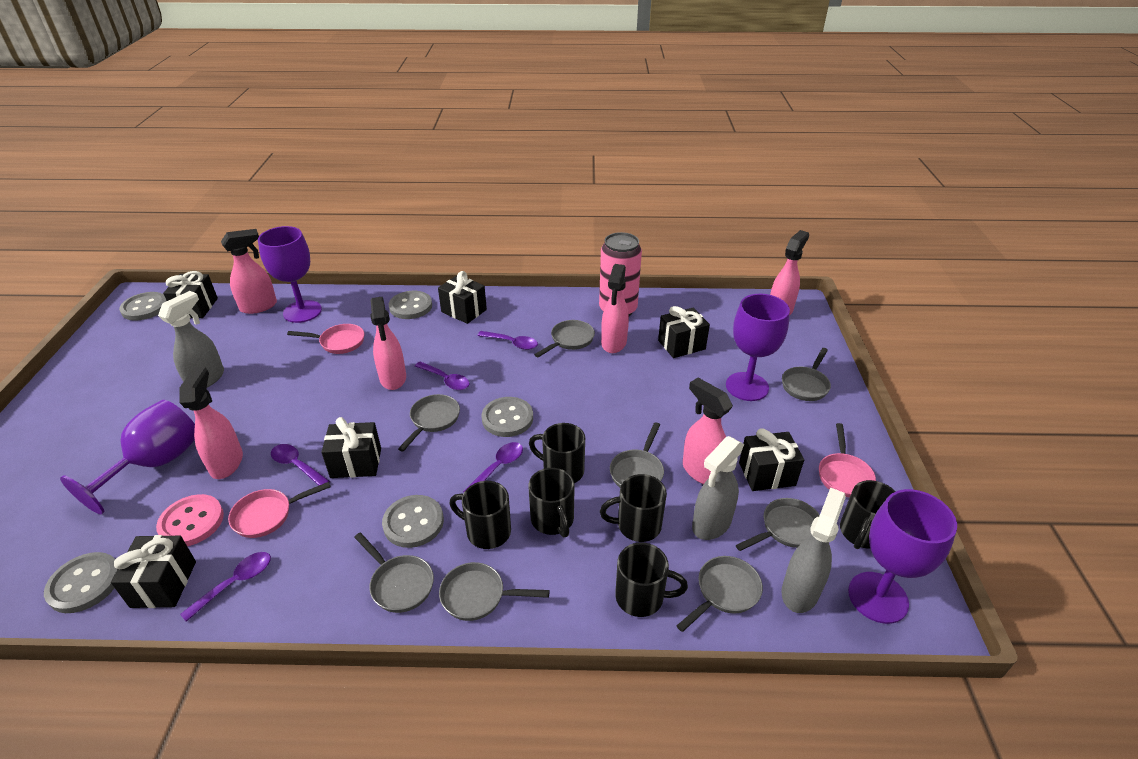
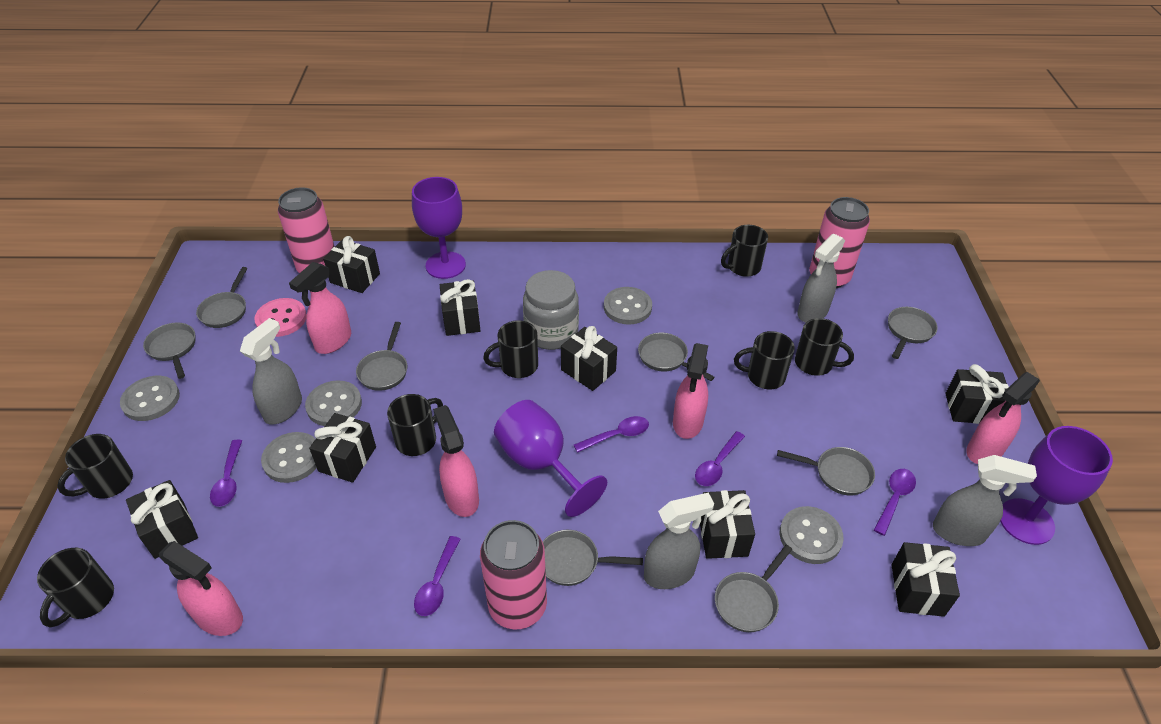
black gift: 6 -> 8
black mug: 6 -> 7
grey jar: 0 -> 1
grey spray bottle: 3 -> 4
pink can: 1 -> 3
pink pan: 3 -> 0
pink spray bottle: 6 -> 5
purple goblet: 4 -> 3

